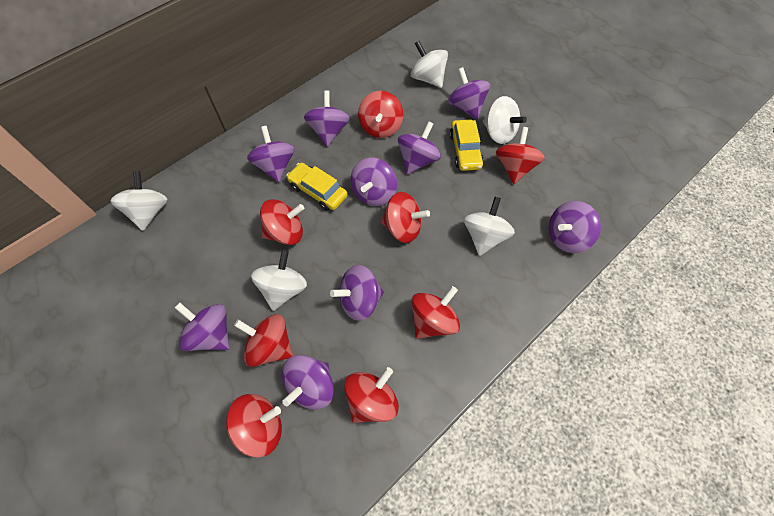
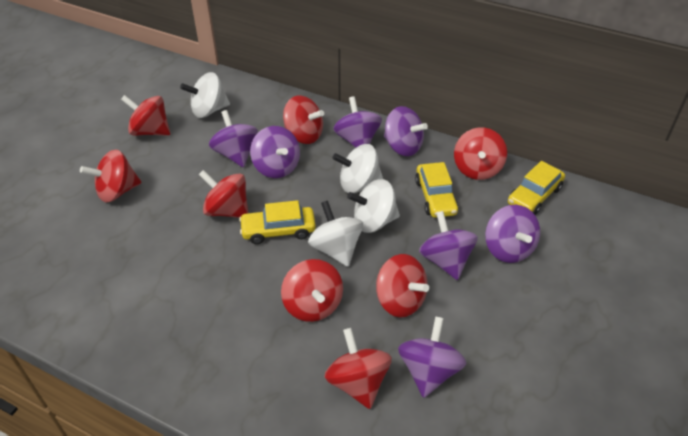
purple spinning top: 9 -> 7
white spinning top: 5 -> 4
yellow car: 2 -> 3

